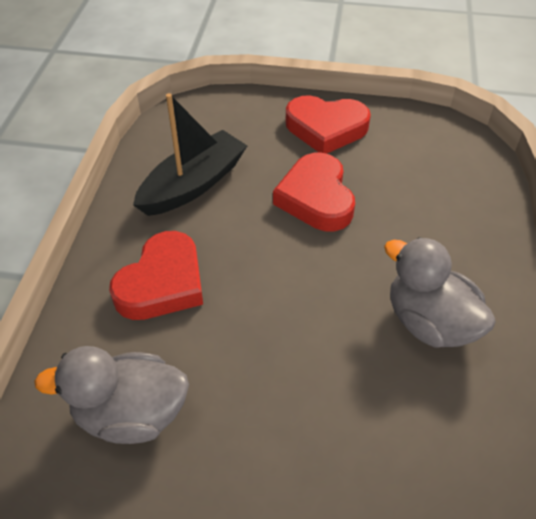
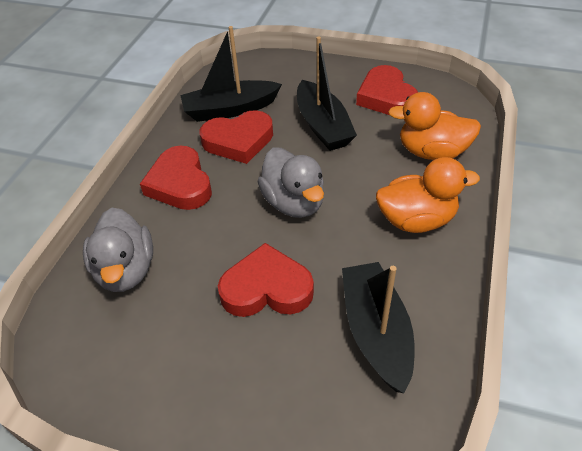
black boat: 1 -> 3
orange duck: 0 -> 2
red heart: 3 -> 4

